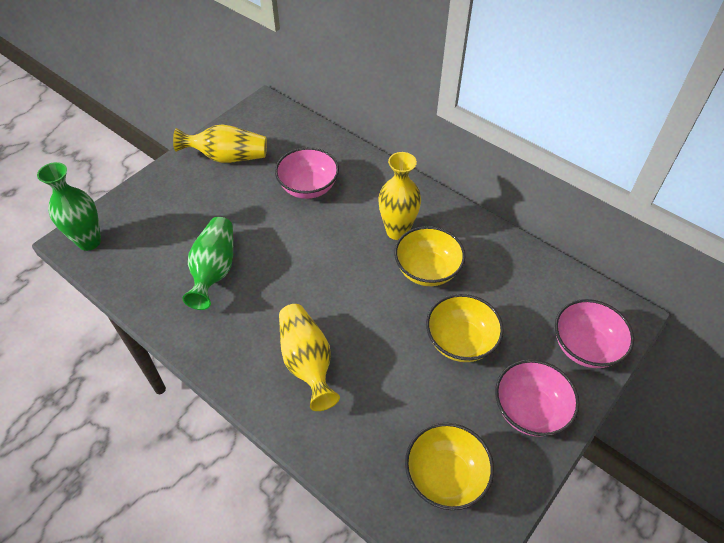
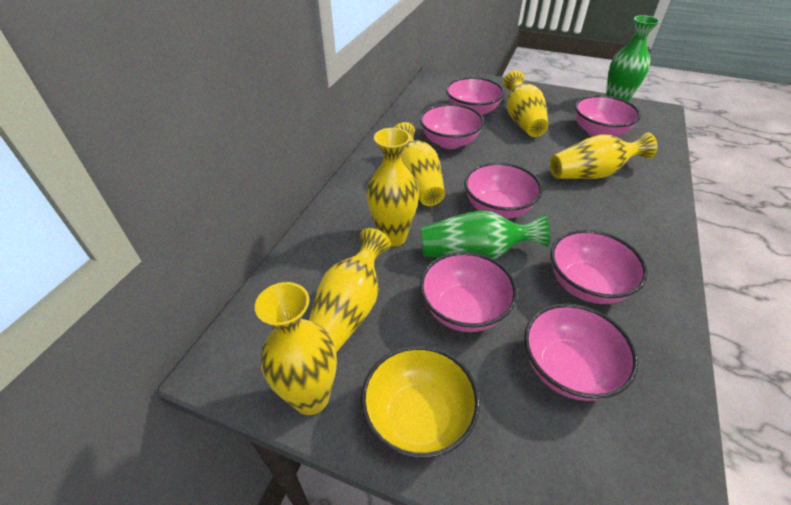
pink bowl: 3 -> 7
yellow bowl: 3 -> 1
yellow vase: 3 -> 6

